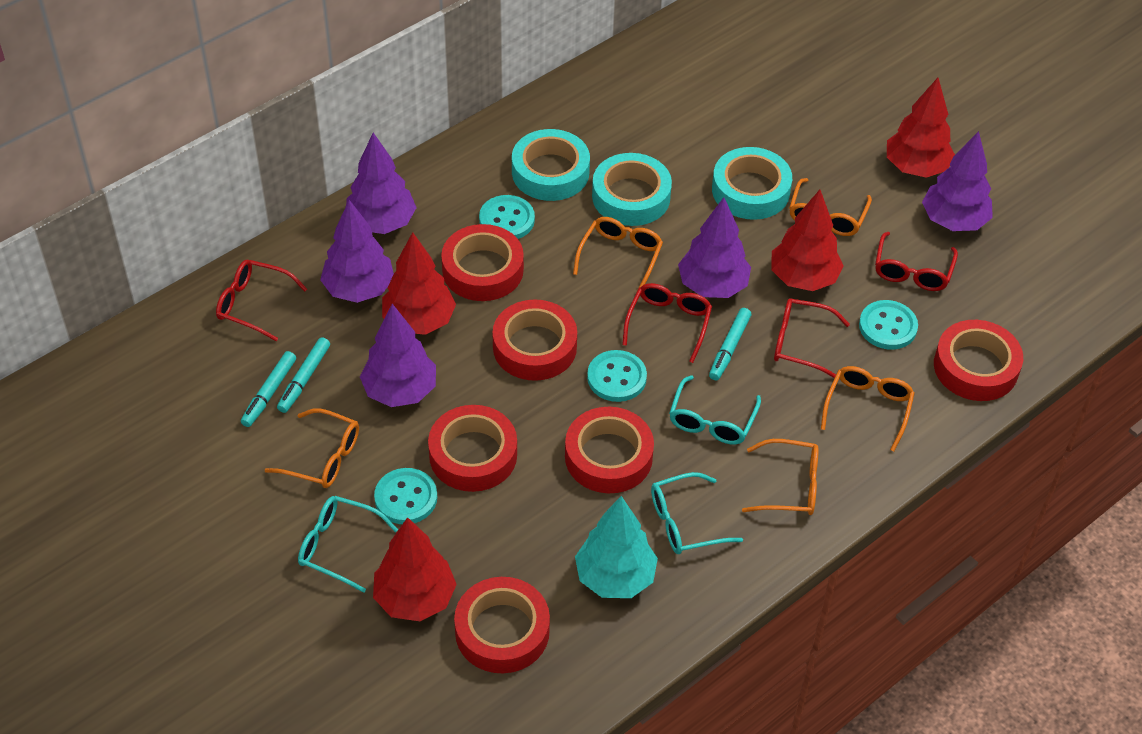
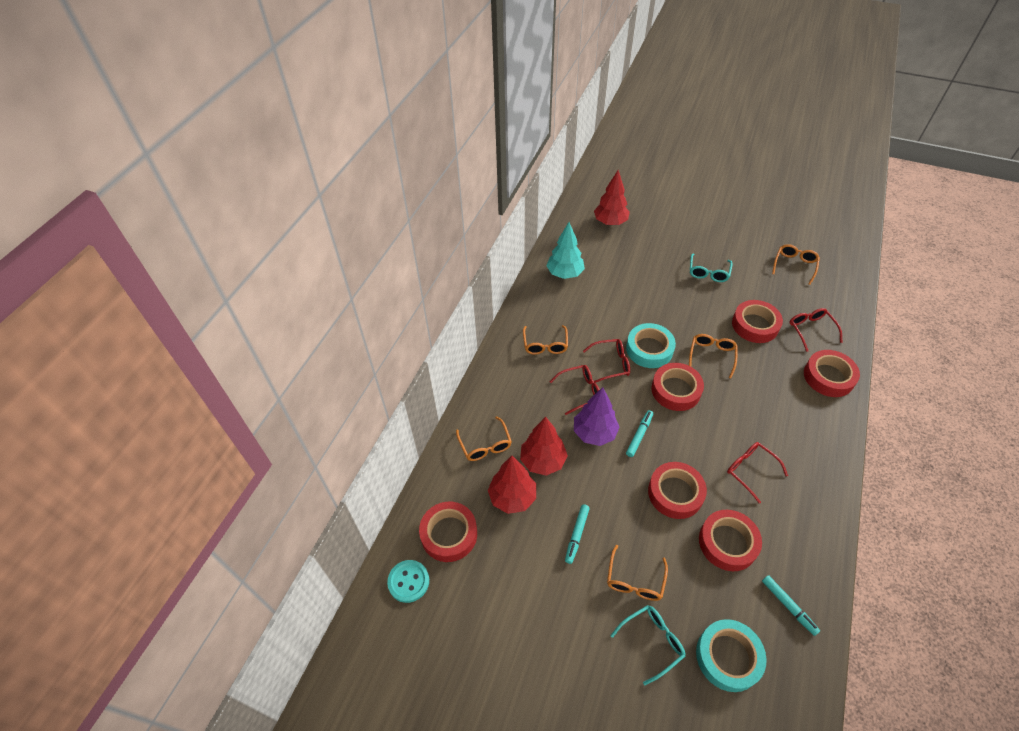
purple tree: 5 -> 1
red tree: 4 -> 3
turquoise button: 4 -> 1
turquoise glasses: 3 -> 2
turquoise tape: 3 -> 2

